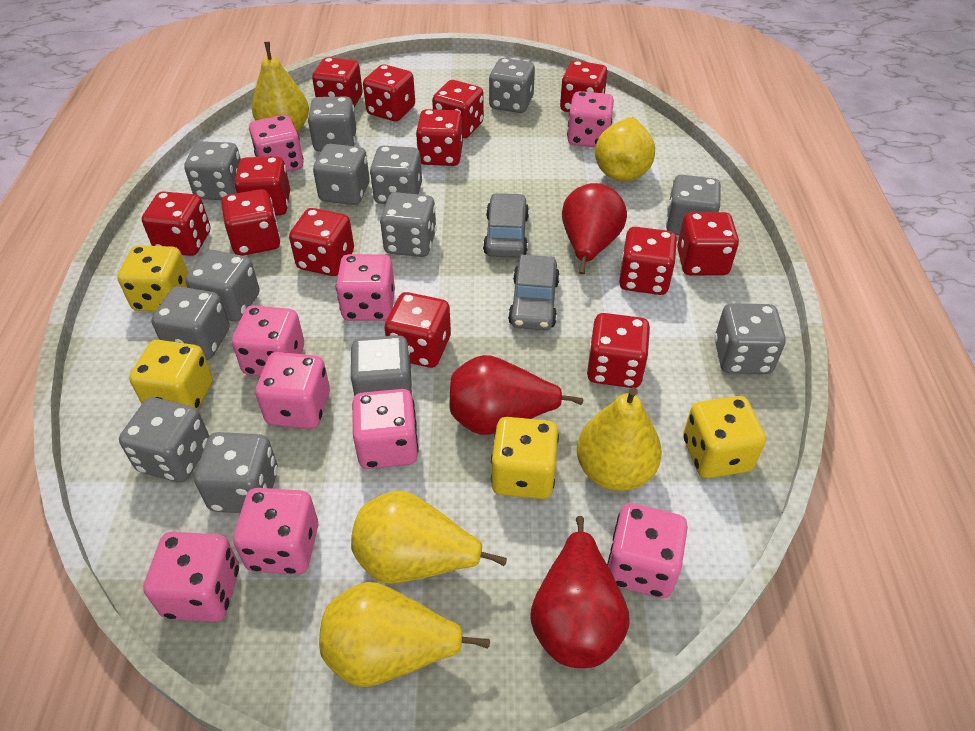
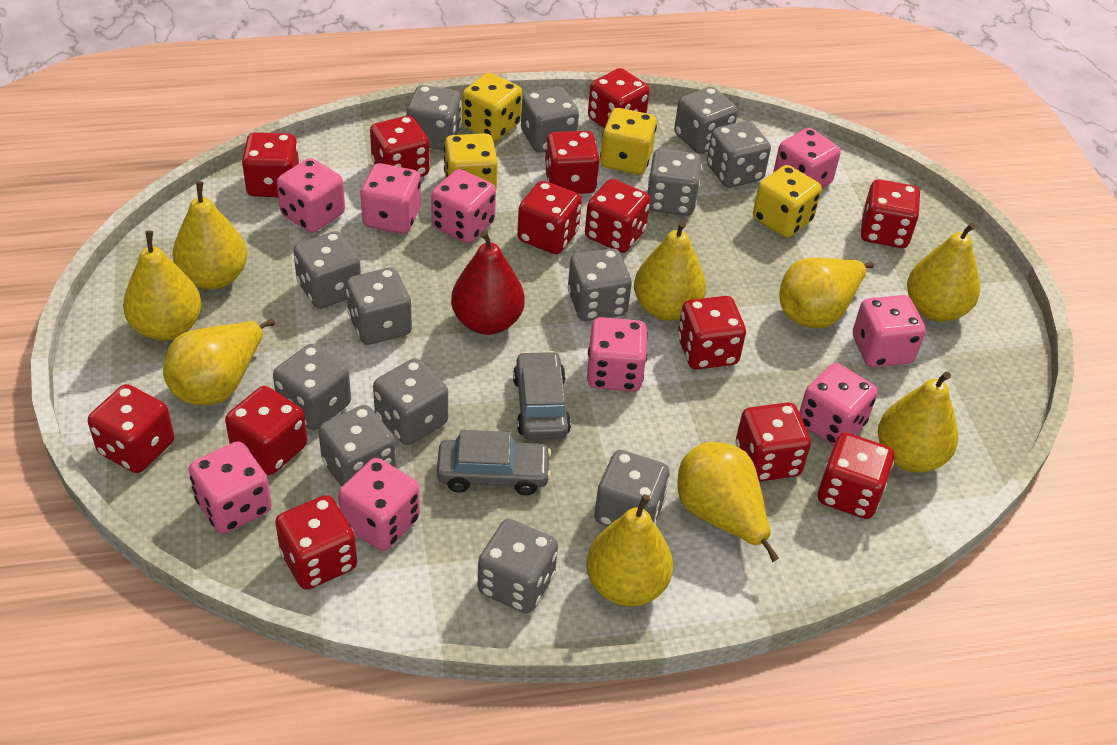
red pear: 3 -> 1
yellow pear: 5 -> 9

